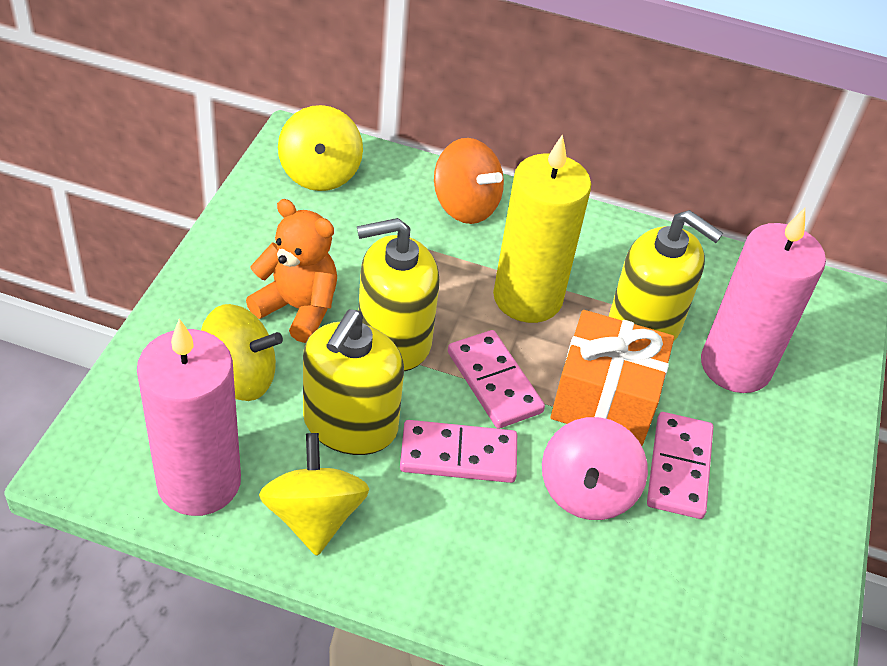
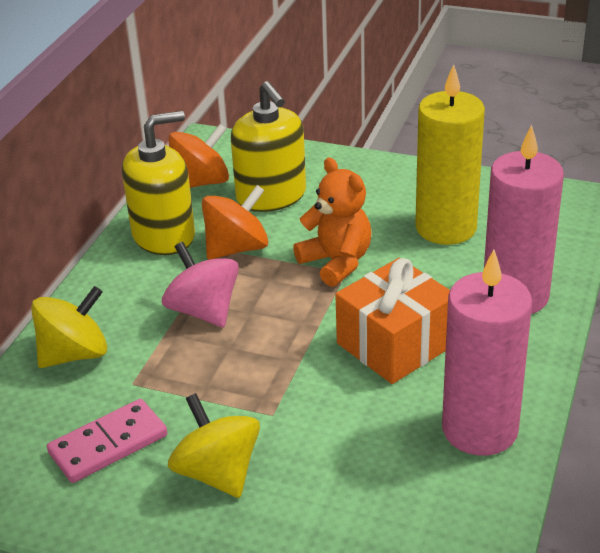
orange spinning top: 1 -> 2
pink domino: 3 -> 1
yellow soap dispenser: 3 -> 2
yellow spinning top: 3 -> 2

